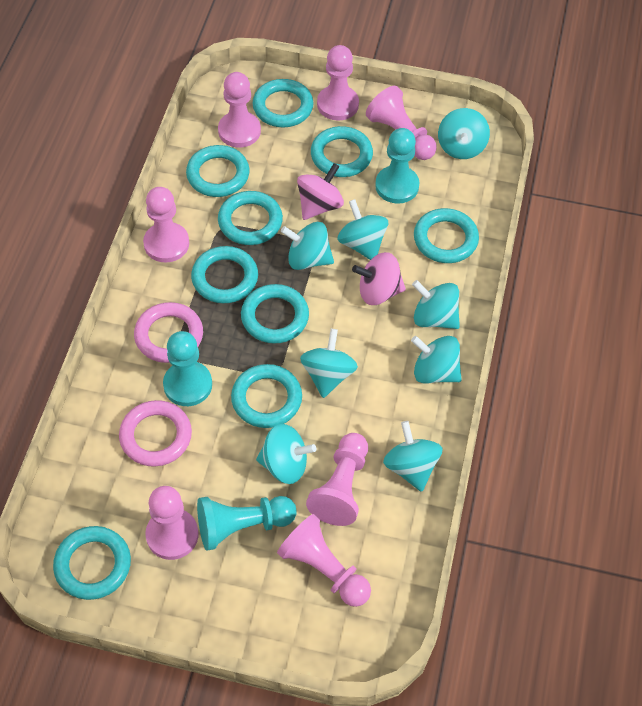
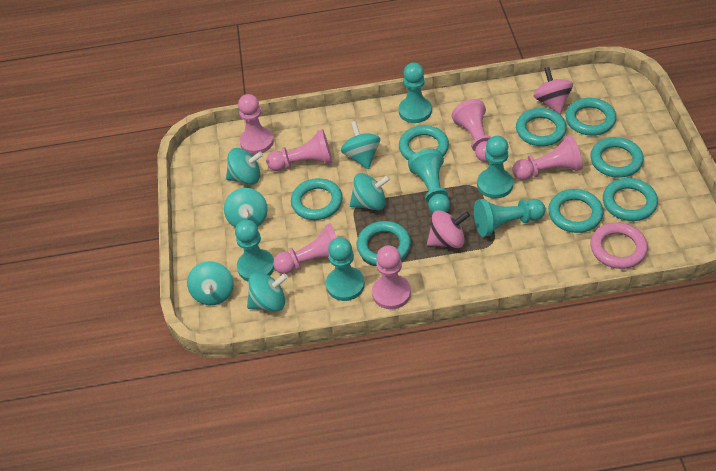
pink pawn: 7 -> 6
pink ring: 2 -> 1
turquoise pawn: 3 -> 6
turquoise ring: 9 -> 8
turquoise spinning top: 8 -> 6

